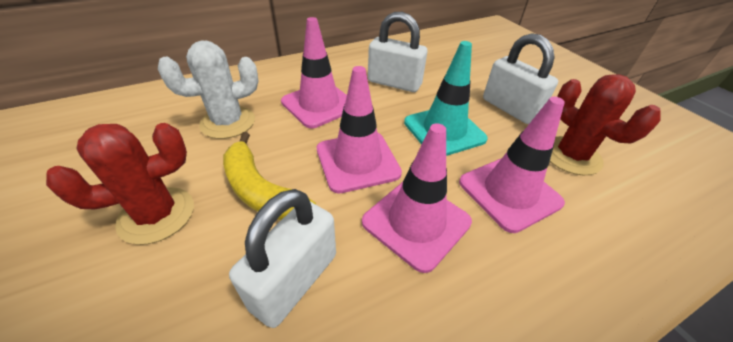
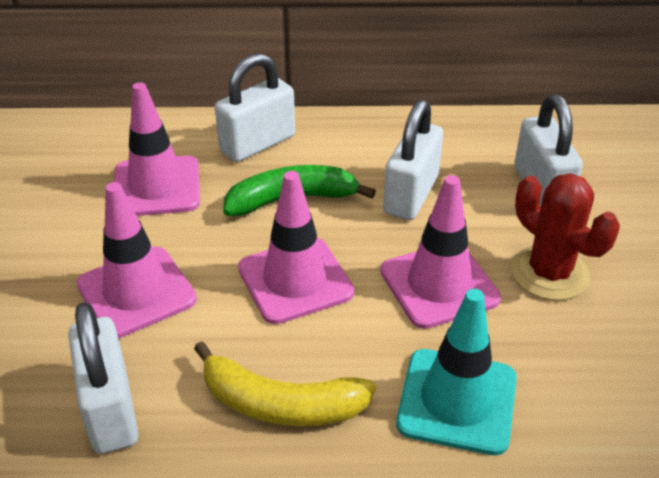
green banana: 0 -> 1
red cactus: 2 -> 1
white cactus: 1 -> 0
white padlock: 3 -> 4

